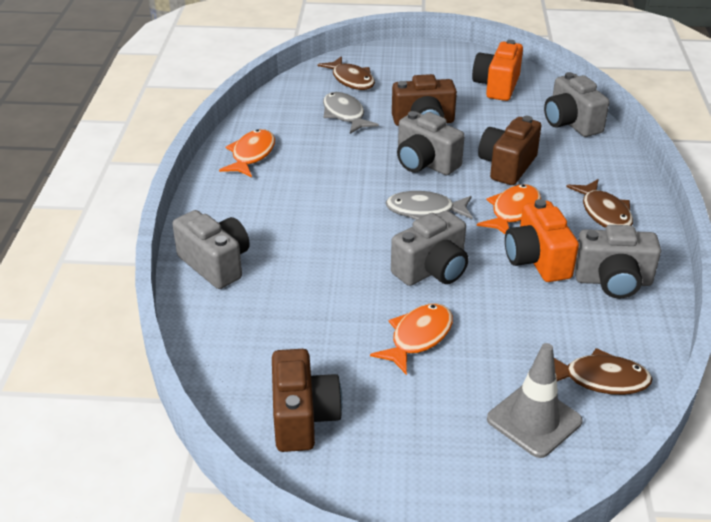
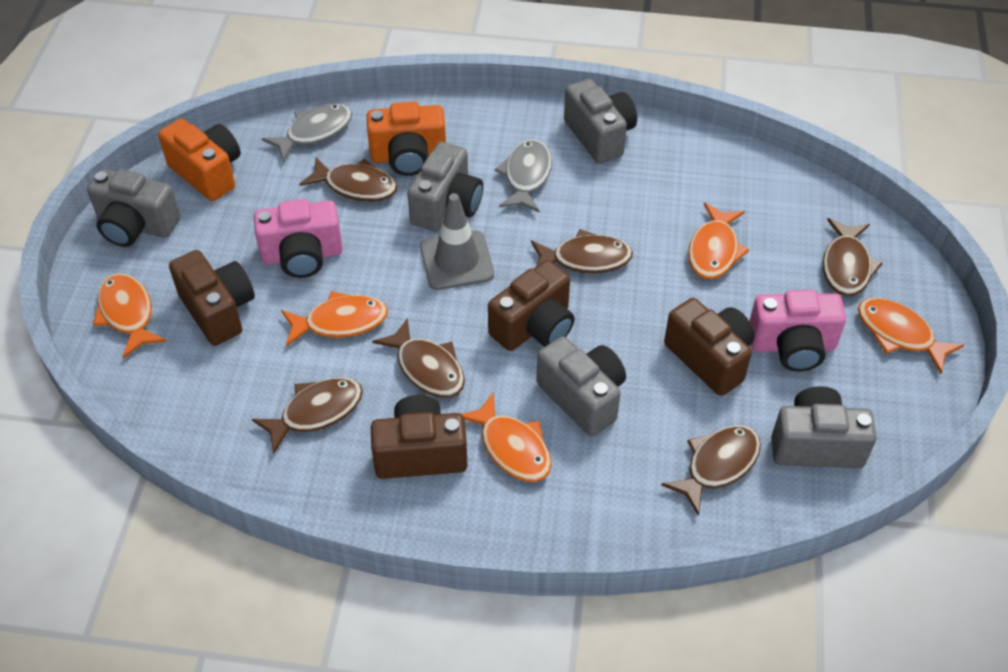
brown camera: 3 -> 4
brown fish: 3 -> 6
orange fish: 3 -> 5
pink camera: 0 -> 2

